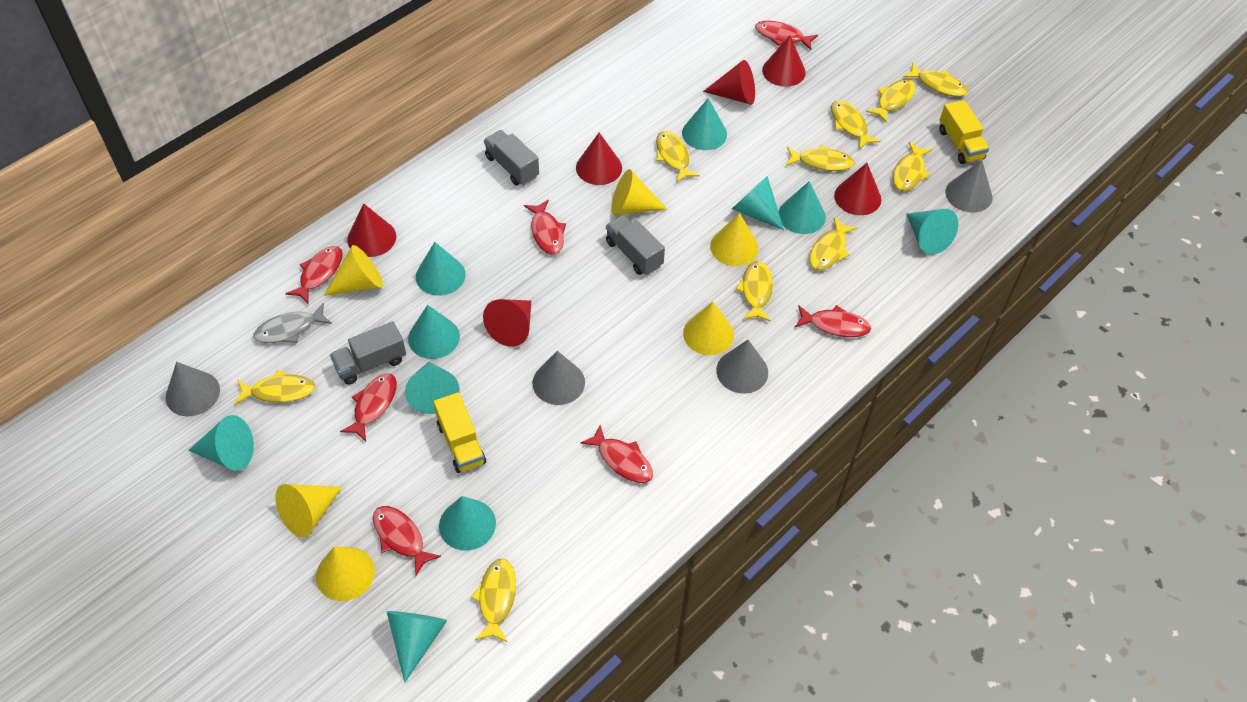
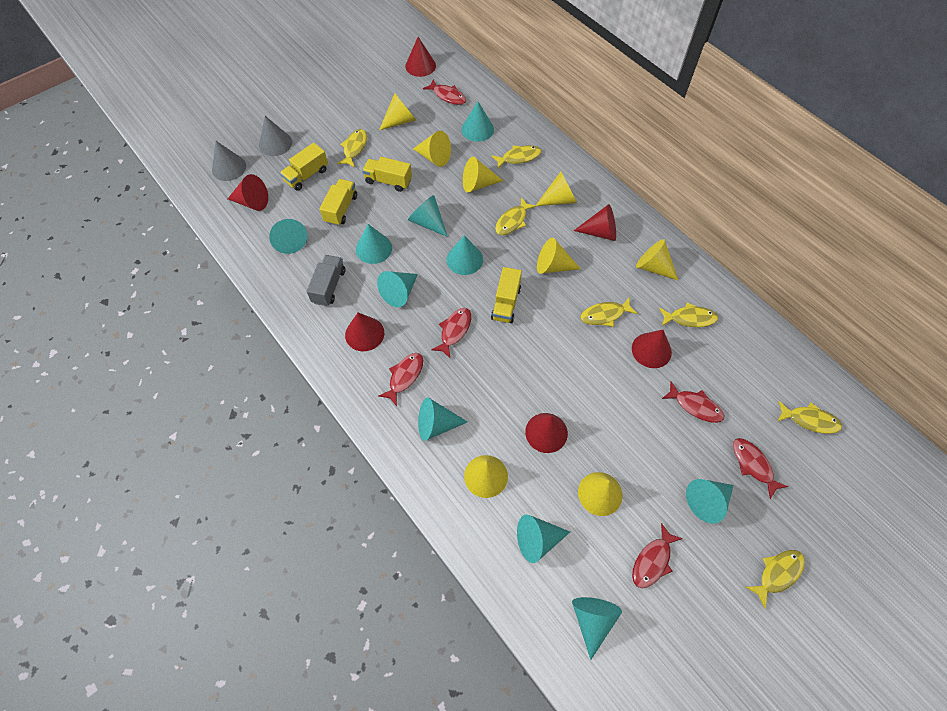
grey cone: 4 -> 2
grey fish: 1 -> 0
grey truck: 3 -> 1
red fish: 7 -> 6
yellow cone: 6 -> 8
yellow fish: 10 -> 7
yellow truck: 2 -> 4

